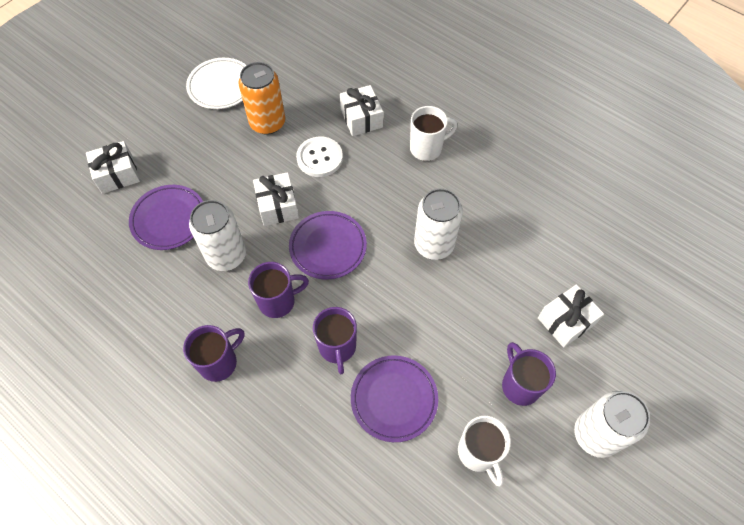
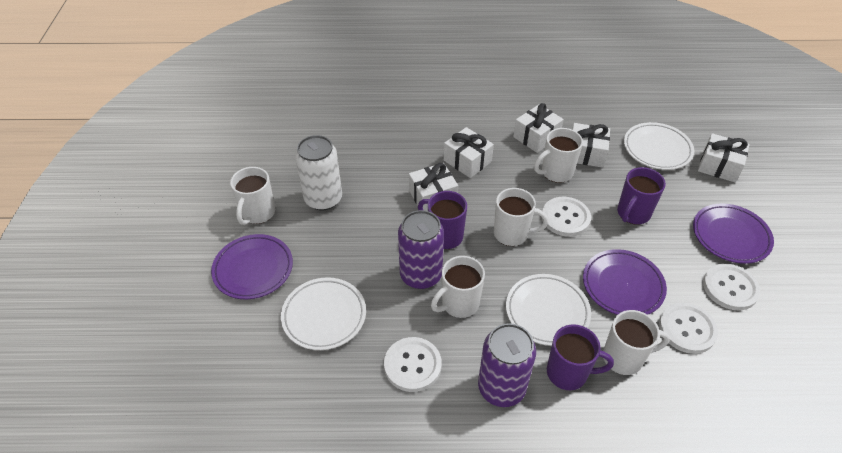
orange can: 1 -> 0
purple can: 0 -> 2
purple mug: 4 -> 3
white button: 1 -> 4
white can: 3 -> 1
white gift: 4 -> 5
white mug: 2 -> 5
white plate: 1 -> 3

